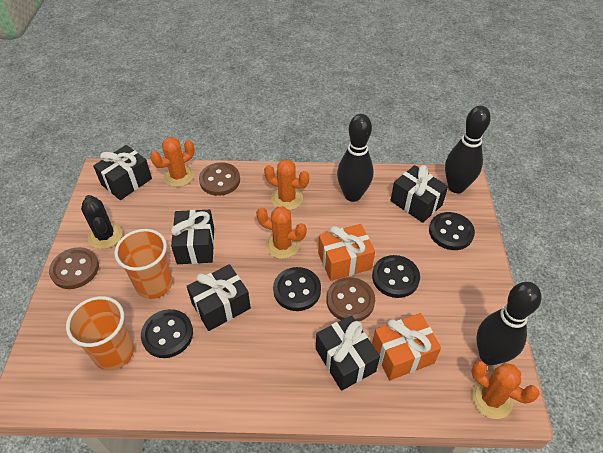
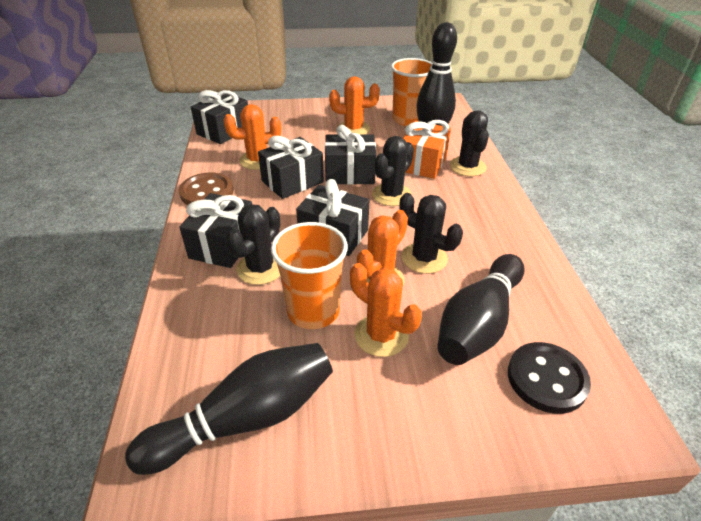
black button: 4 -> 1
black cactus: 1 -> 4
brown button: 3 -> 1
orange gift: 2 -> 1

